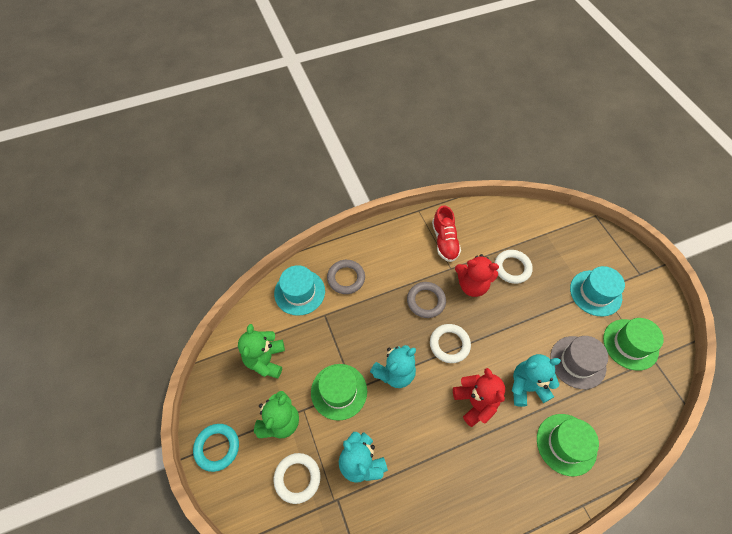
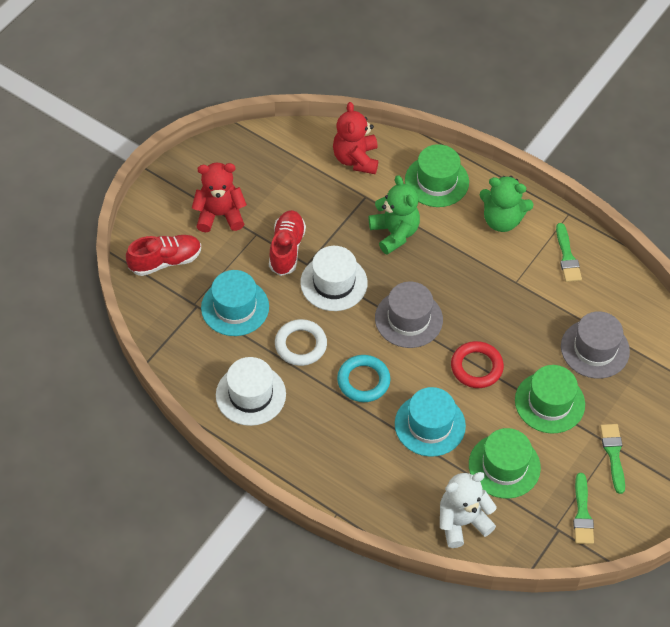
green brush: 0 -> 3
grey hat: 1 -> 2
grey ring: 2 -> 0
red ring: 0 -> 1
red shoe: 1 -> 2
turquoise teddy bear: 3 -> 0
white hat: 0 -> 2
white ring: 3 -> 1
white teddy bear: 0 -> 1

